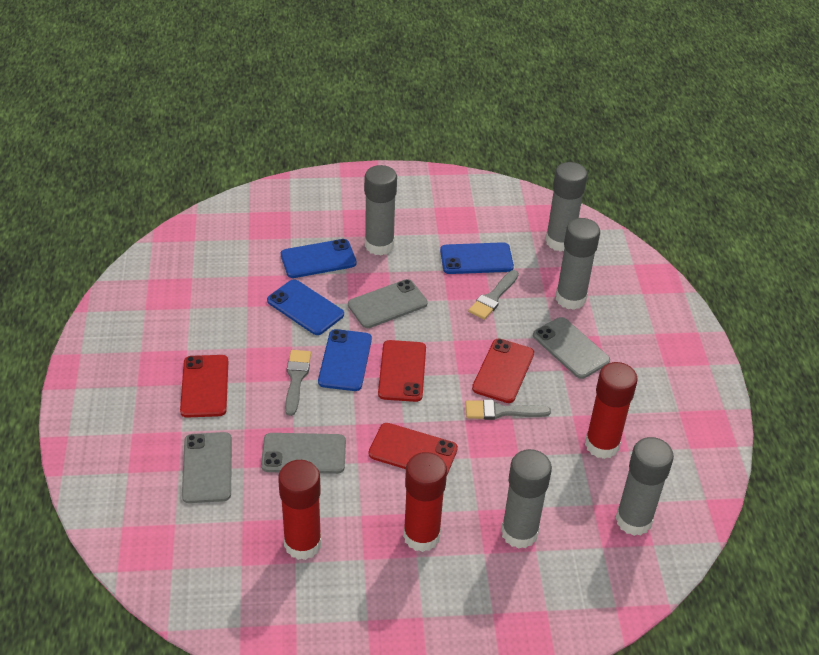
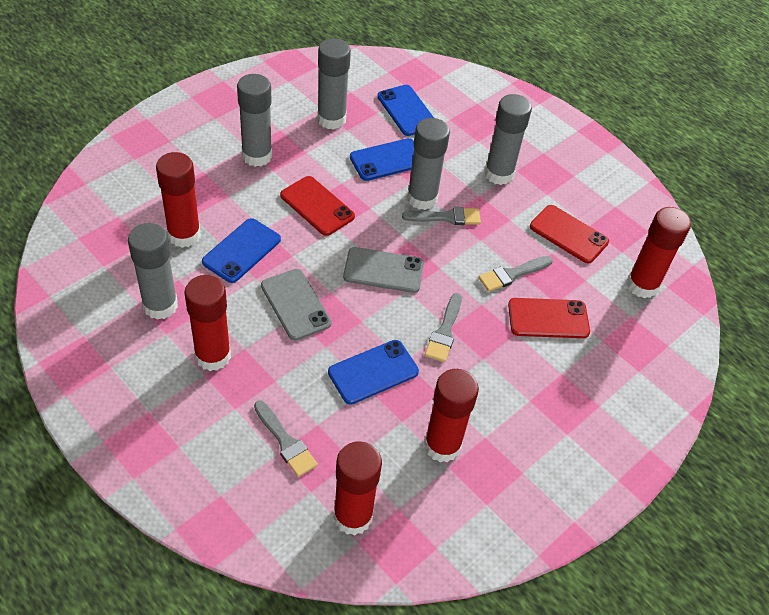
grey brush: 3 -> 4
grey phone: 4 -> 2
red glue stick: 3 -> 5
red phone: 4 -> 3

